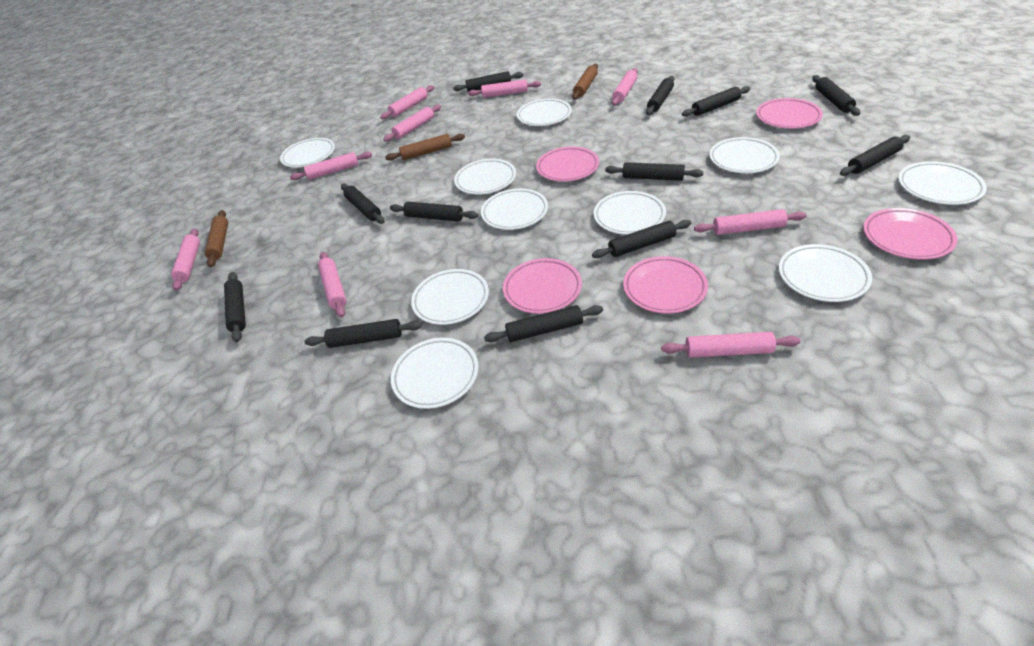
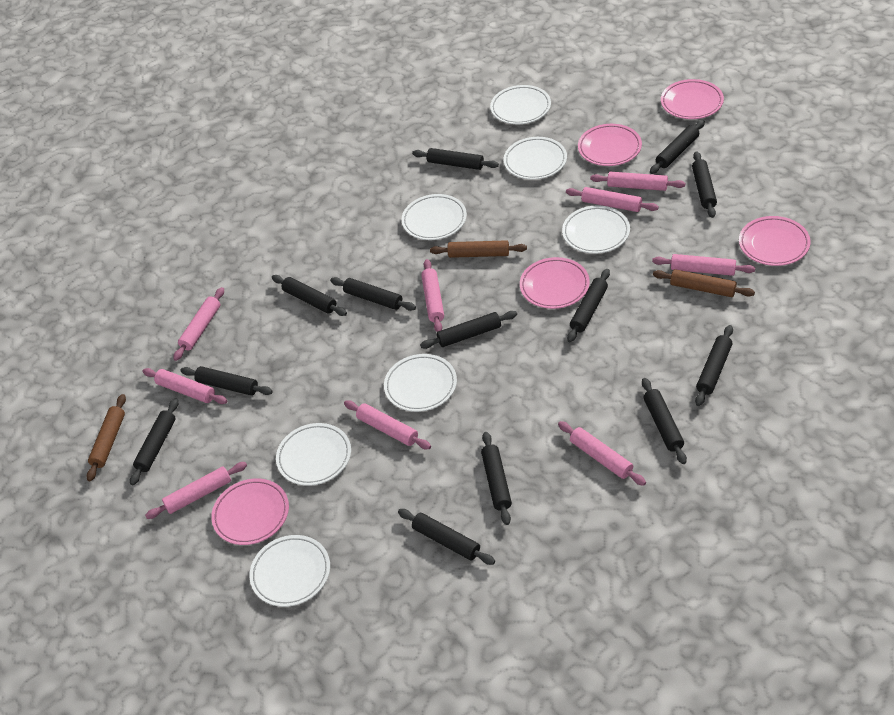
black rolling pin: 12 -> 13
white plate: 10 -> 7

